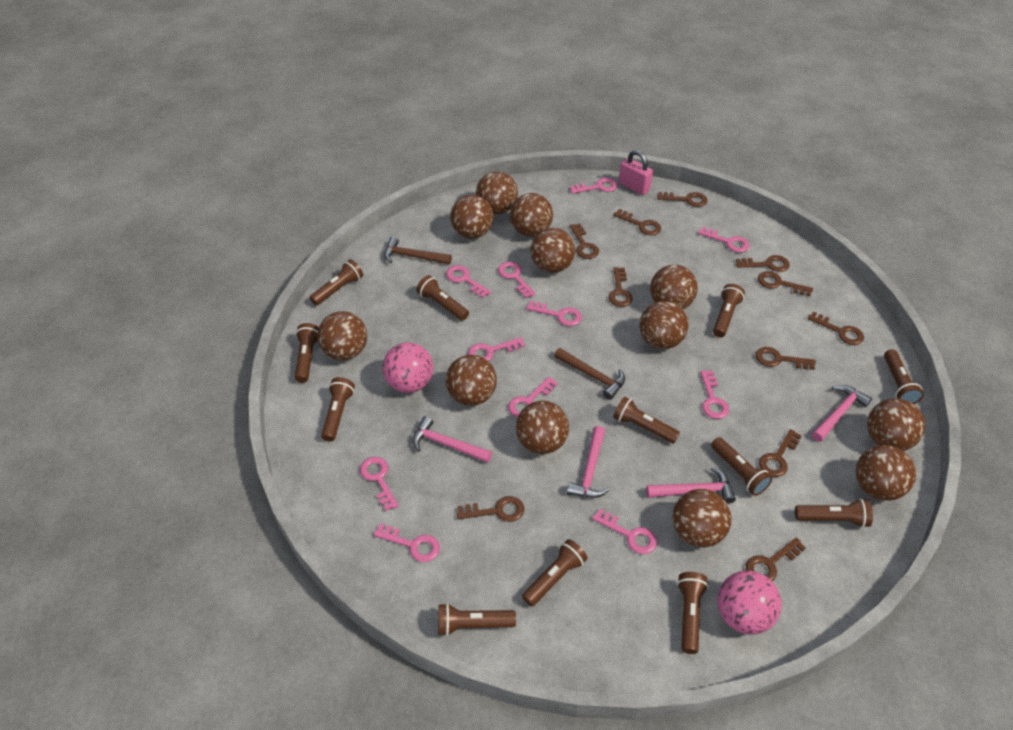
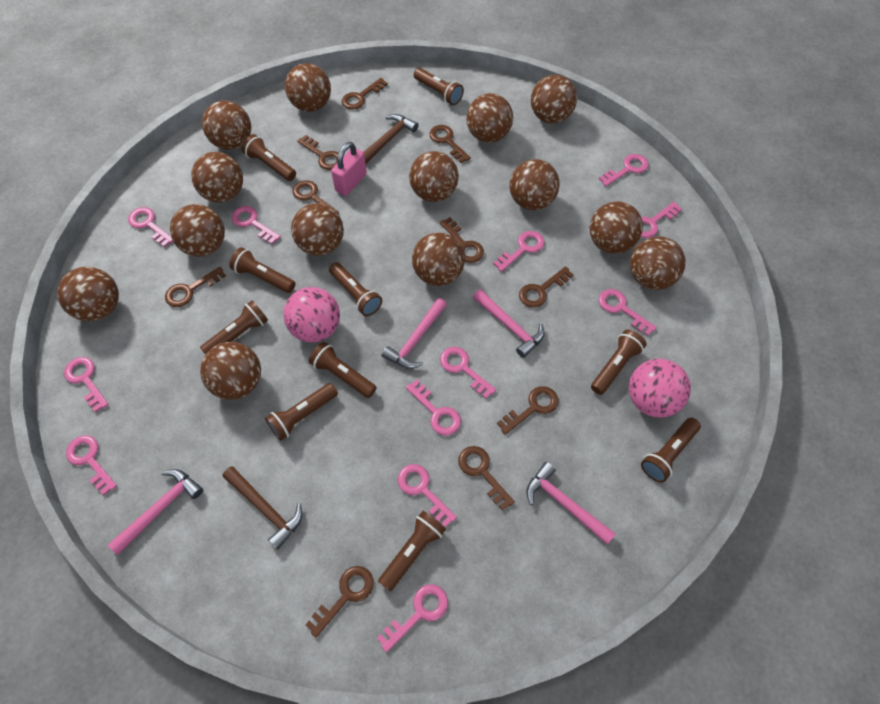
brown ball: 12 -> 14
brown flashlight: 12 -> 10
brown key: 11 -> 10
pink key: 11 -> 12

